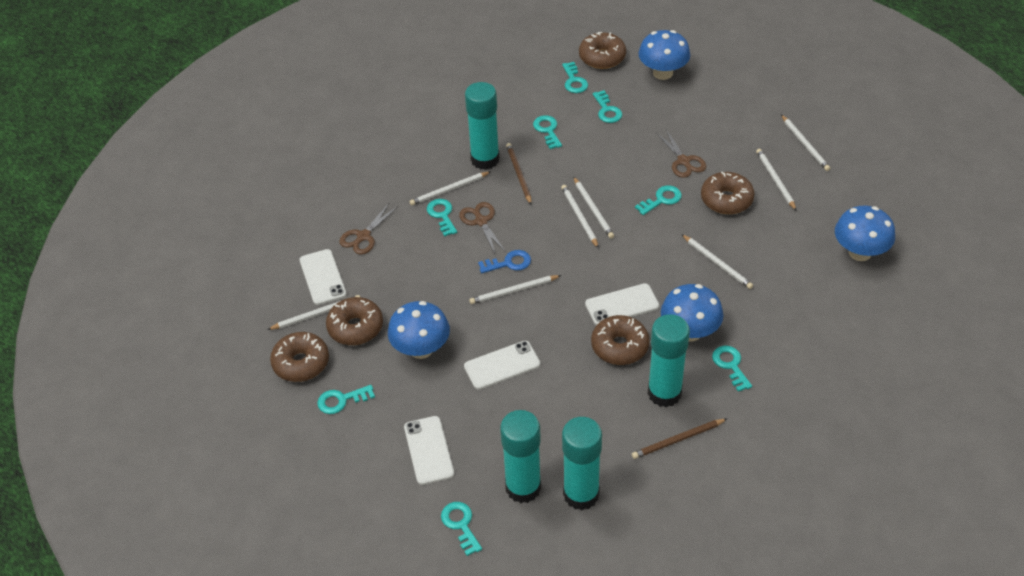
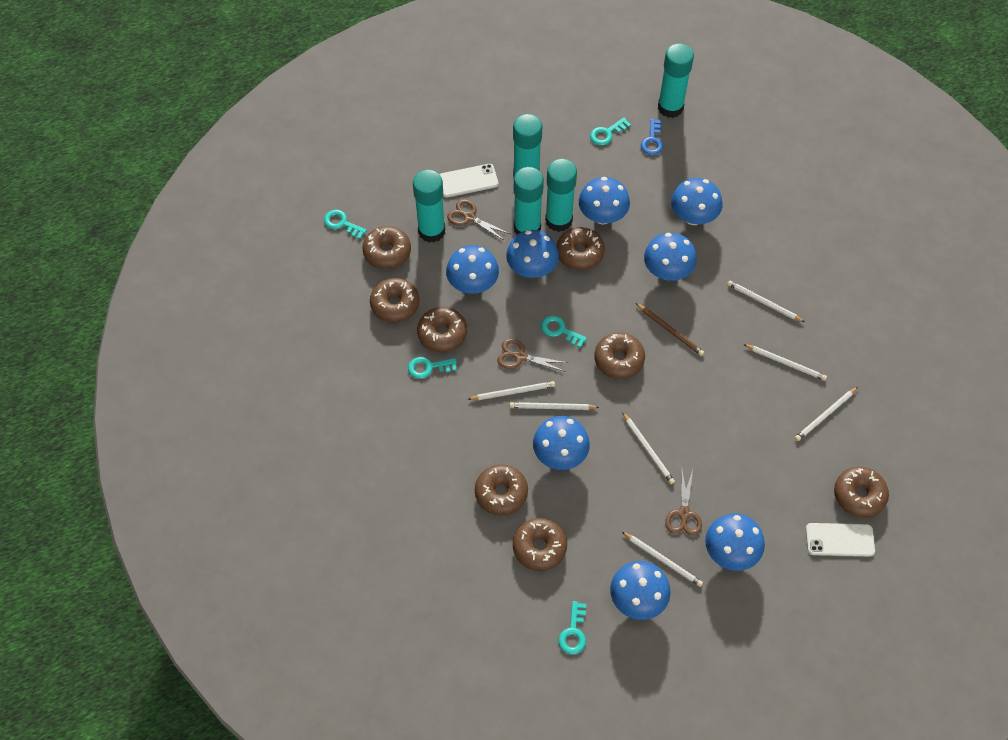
blue mushroom: 4 -> 8
brown donut: 5 -> 8
brown pencil: 2 -> 1
turquoise glue stick: 4 -> 5
turquoise key: 8 -> 5
white pencil: 8 -> 7
white phone: 4 -> 2

